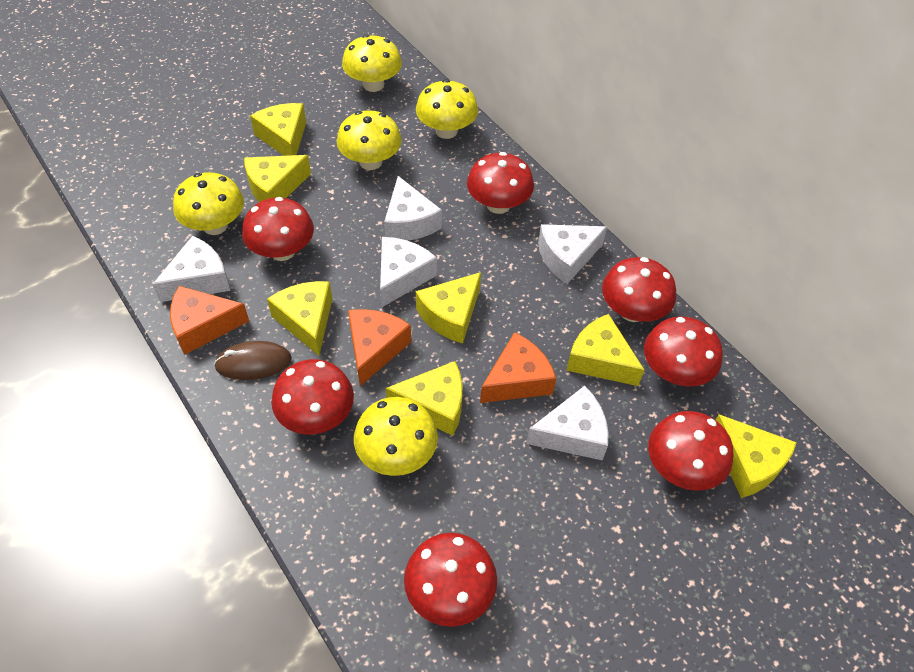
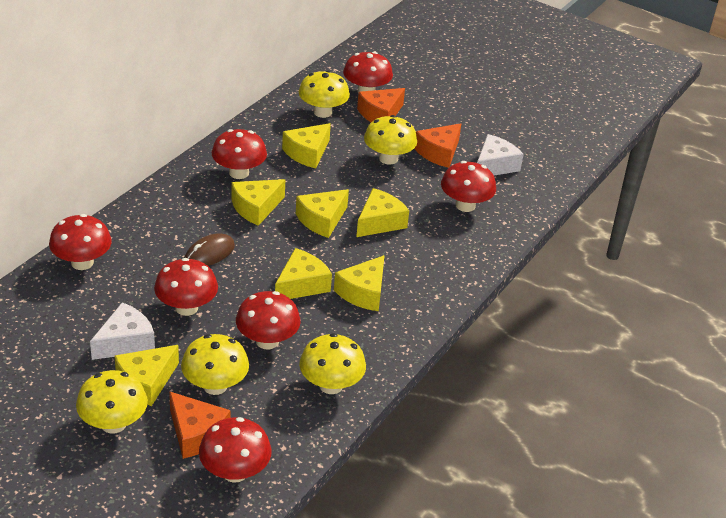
white cheese: 5 -> 2

